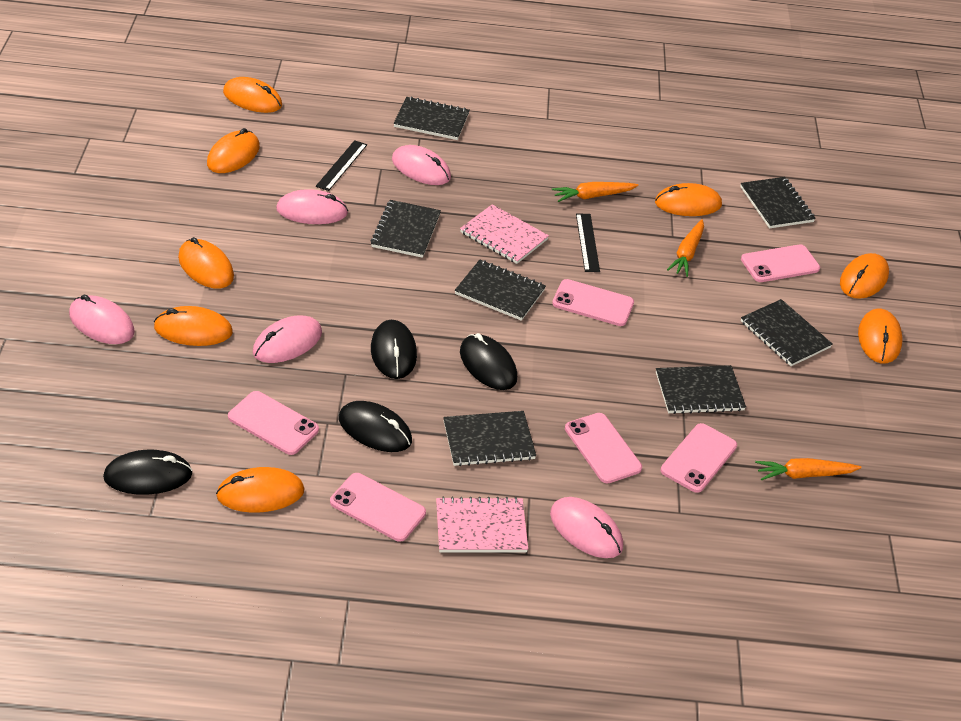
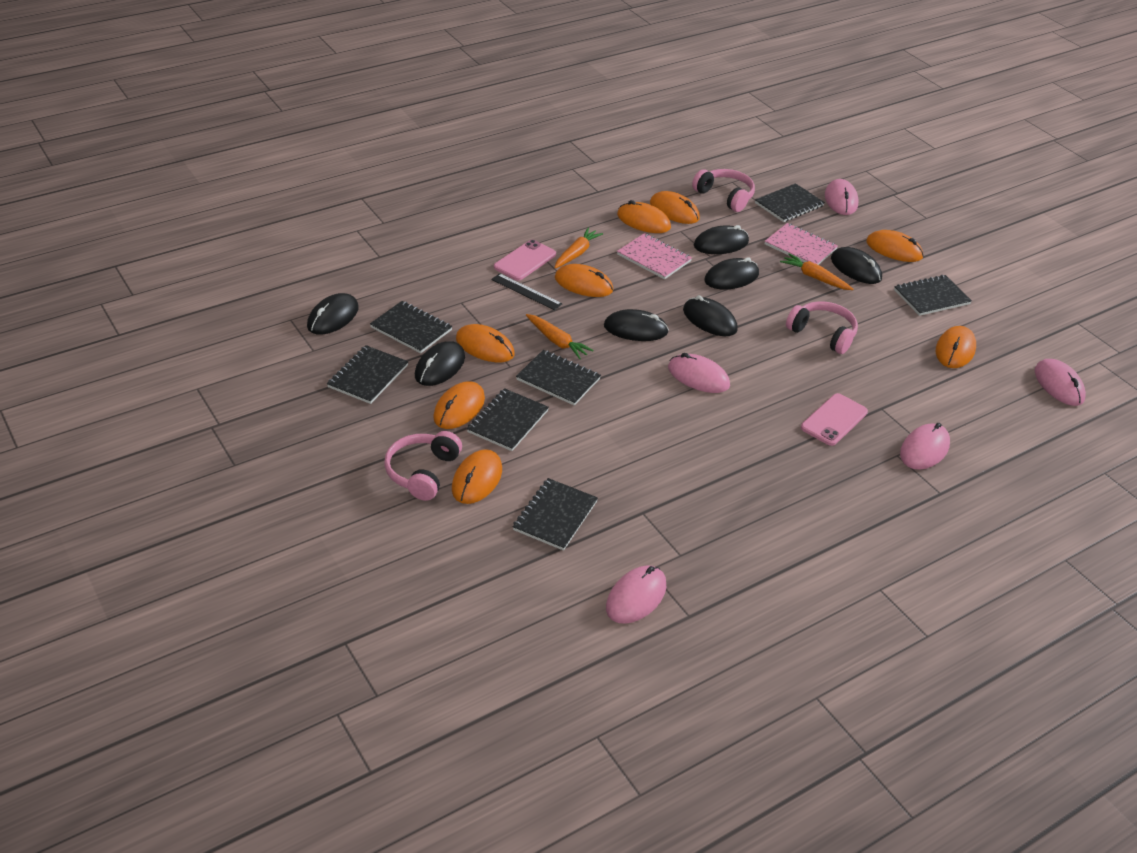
black mouse: 4 -> 7
black ruler: 2 -> 1
pink headphones: 0 -> 3
pink phone: 6 -> 2

